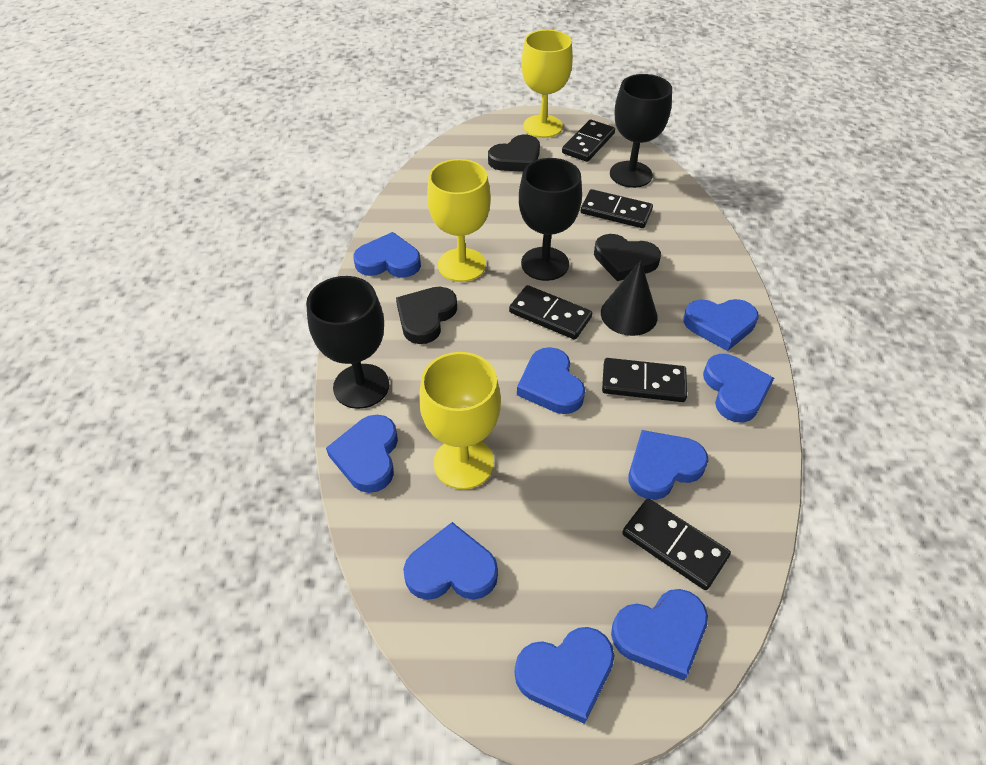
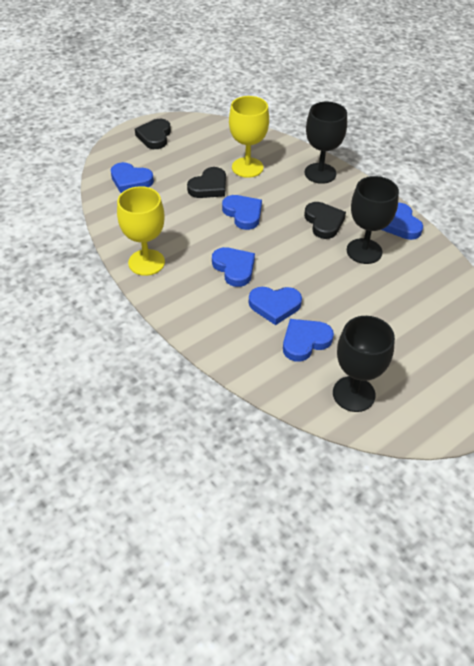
black cone: 1 -> 0
black domino: 5 -> 0
blue heart: 9 -> 6
yellow goblet: 3 -> 2

